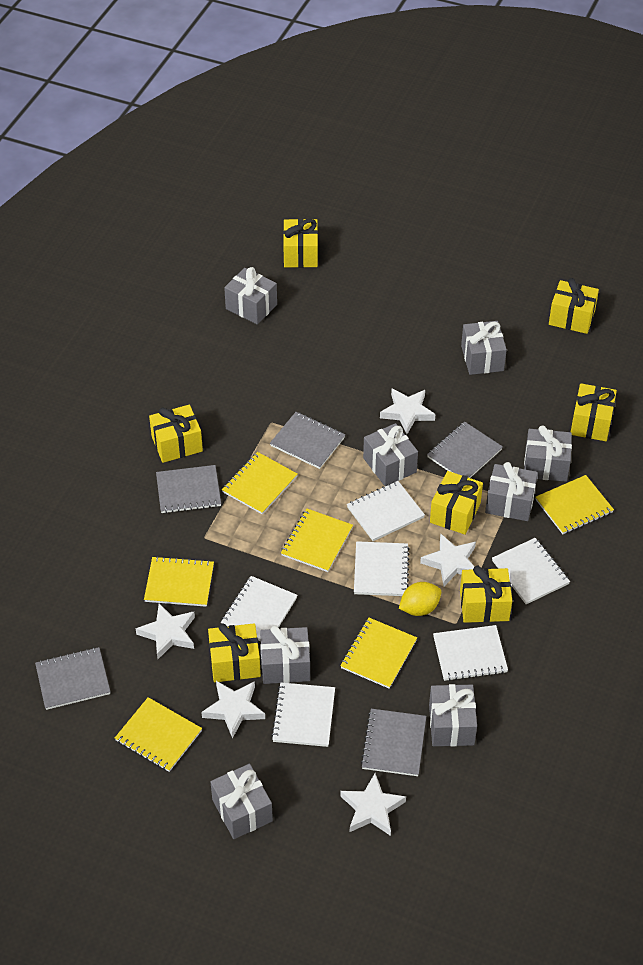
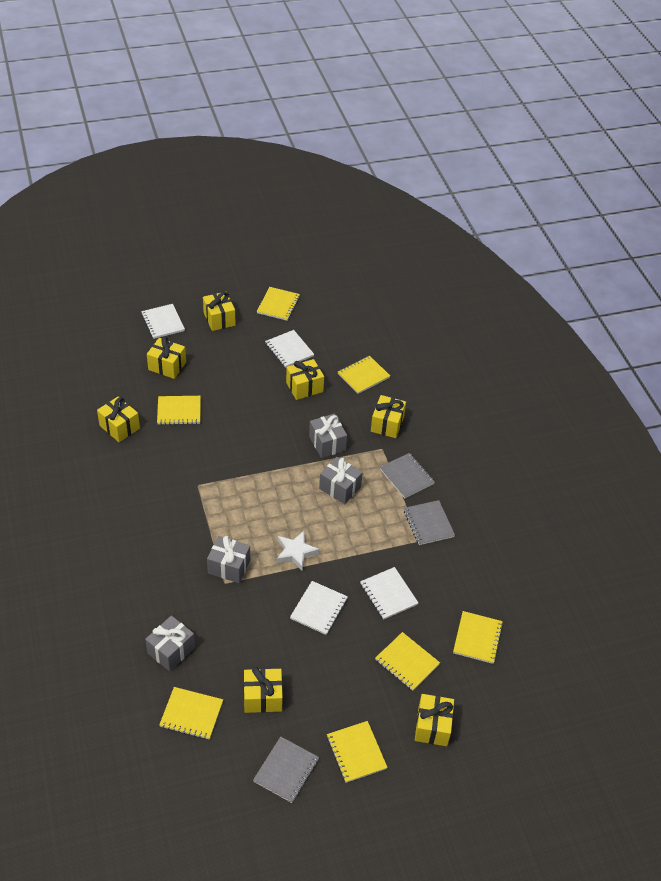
grey gift: 8 -> 4
grey notebook: 5 -> 3
white notebook: 6 -> 4
white star: 5 -> 1
yellow lemon: 1 -> 0
yellow notebook: 6 -> 7

